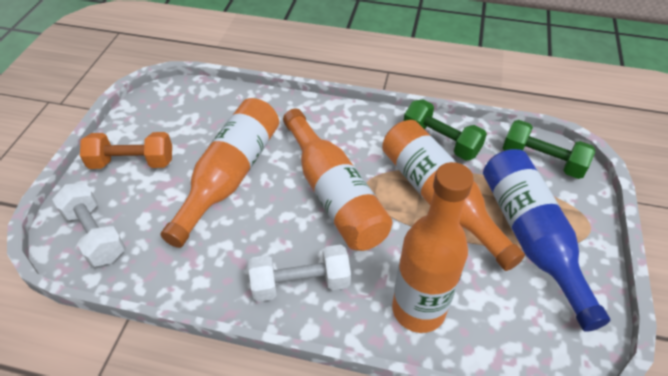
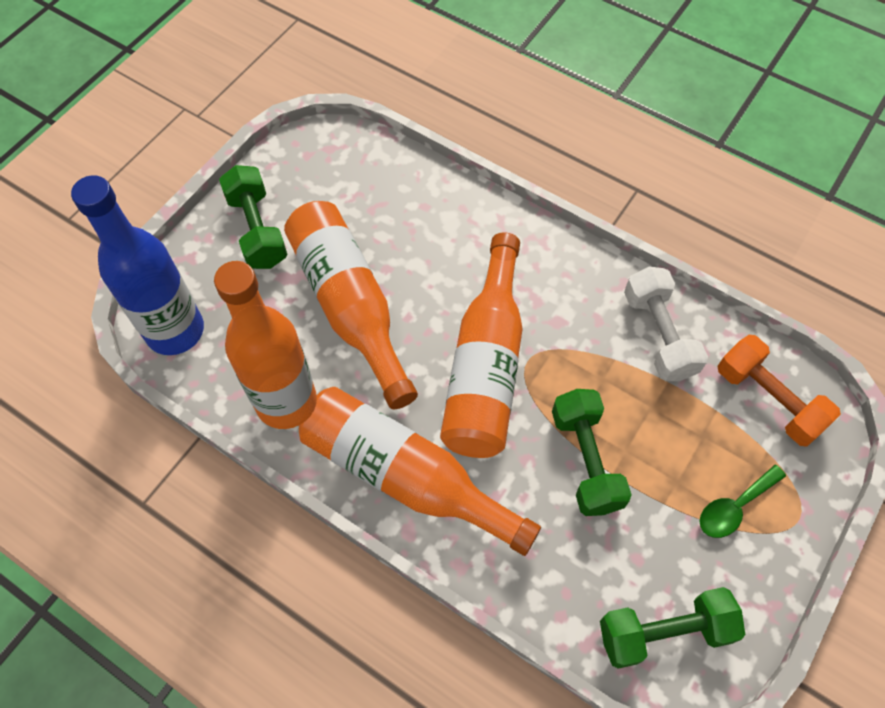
green dumbbell: 2 -> 3
green spoon: 0 -> 1
white dumbbell: 2 -> 1

